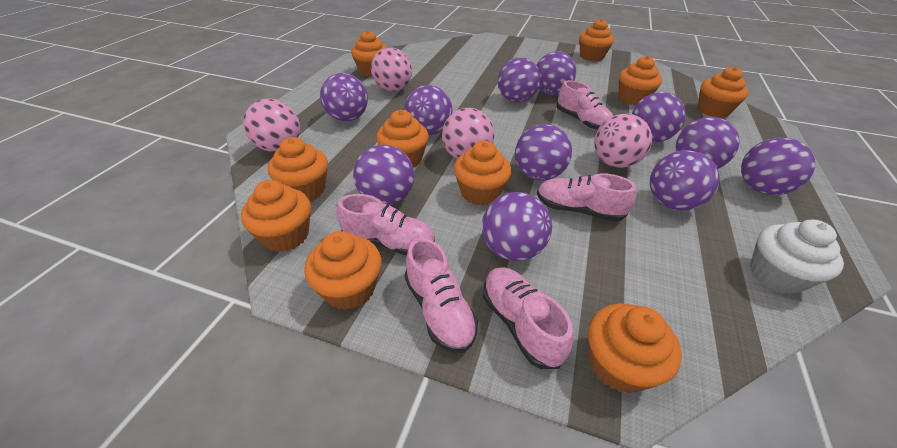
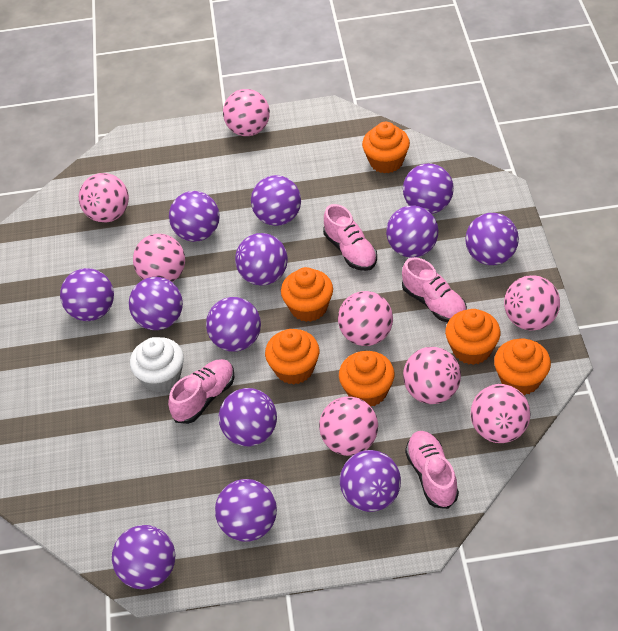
orange cupcake: 10 -> 6
pink ball: 4 -> 8
pink shoe: 5 -> 4
purple ball: 11 -> 13

